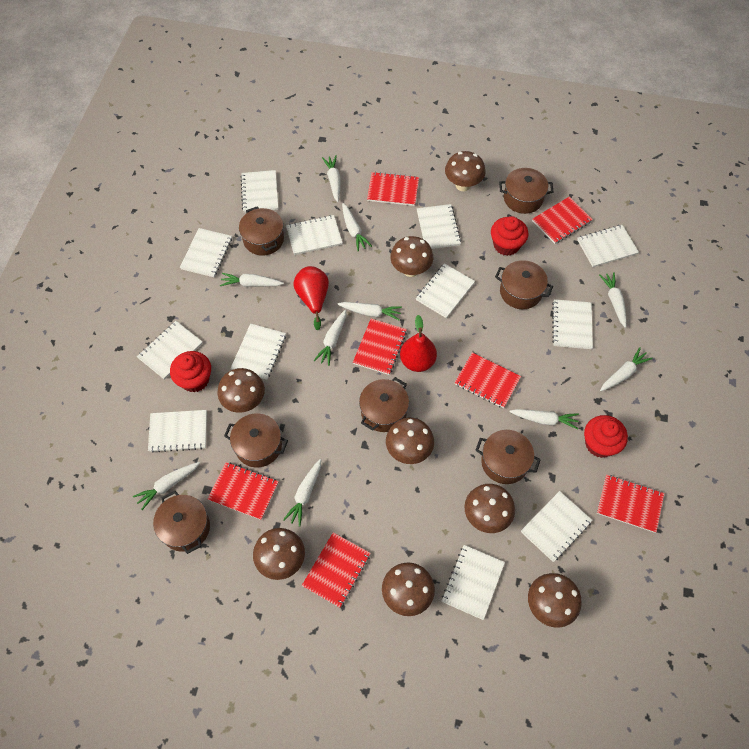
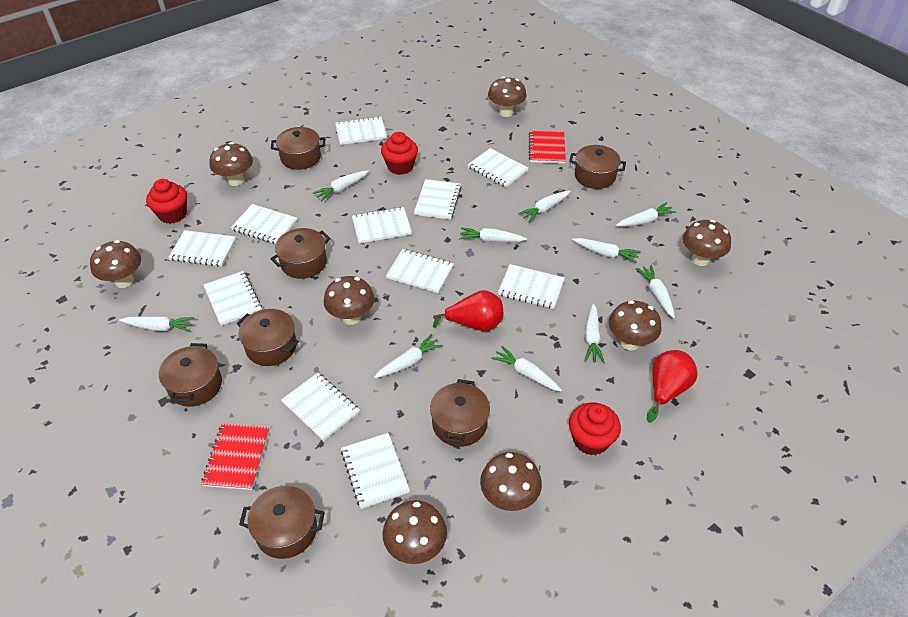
red notebook: 7 -> 2
white notebook: 12 -> 11

